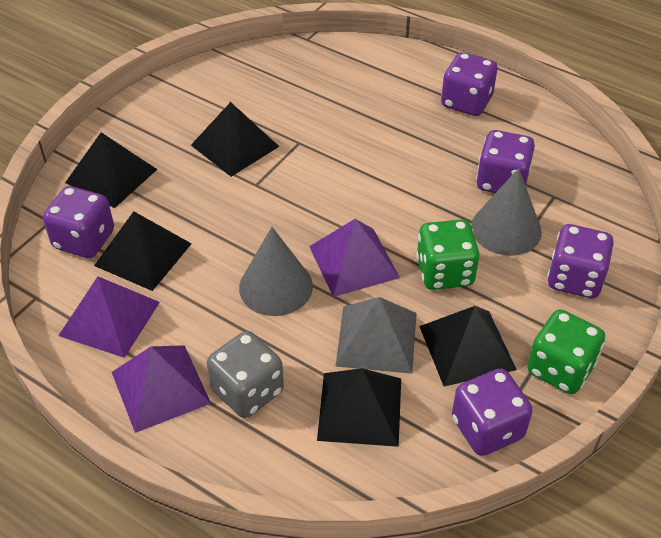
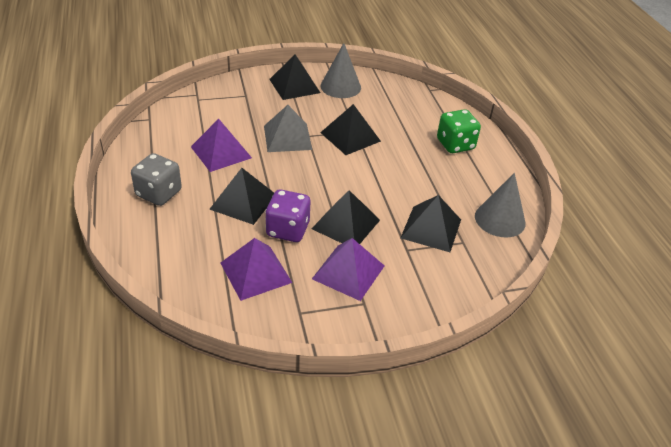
green dice: 2 -> 1
purple dice: 5 -> 1

